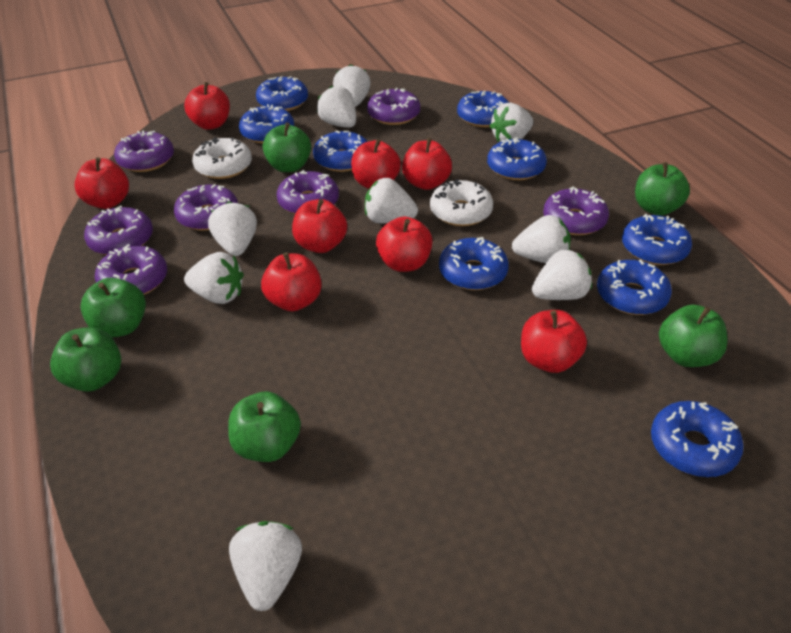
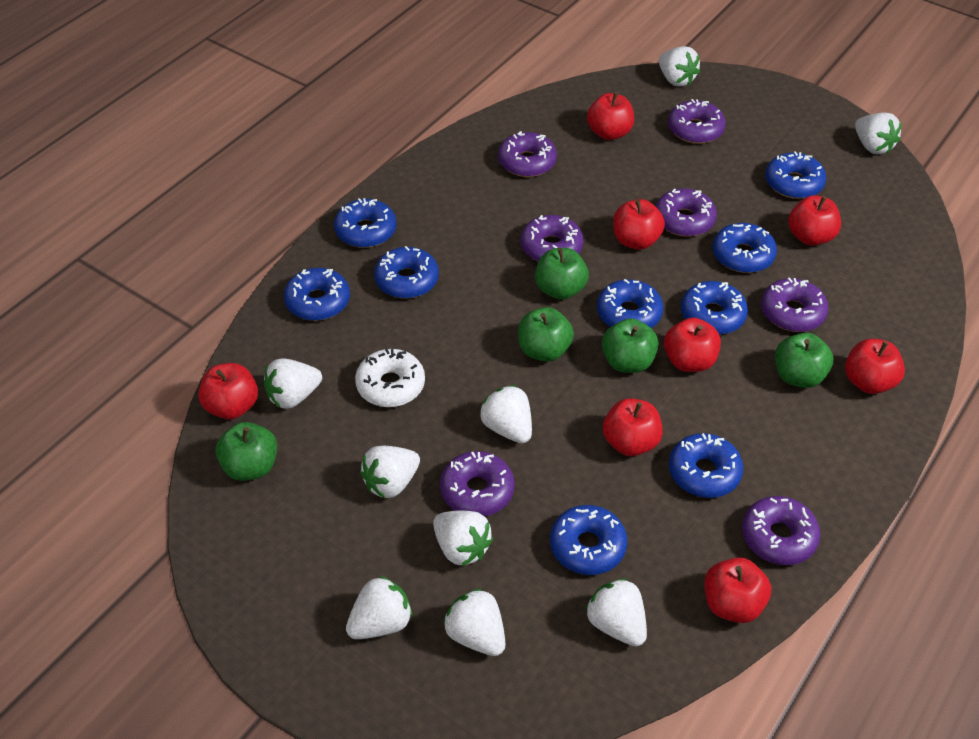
green apple: 6 -> 5
white donut: 2 -> 1

